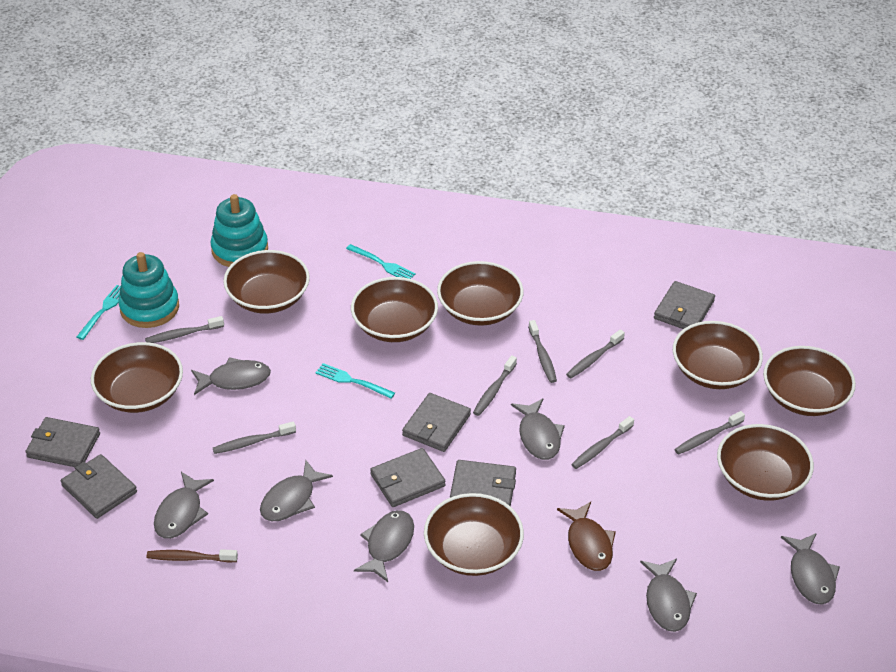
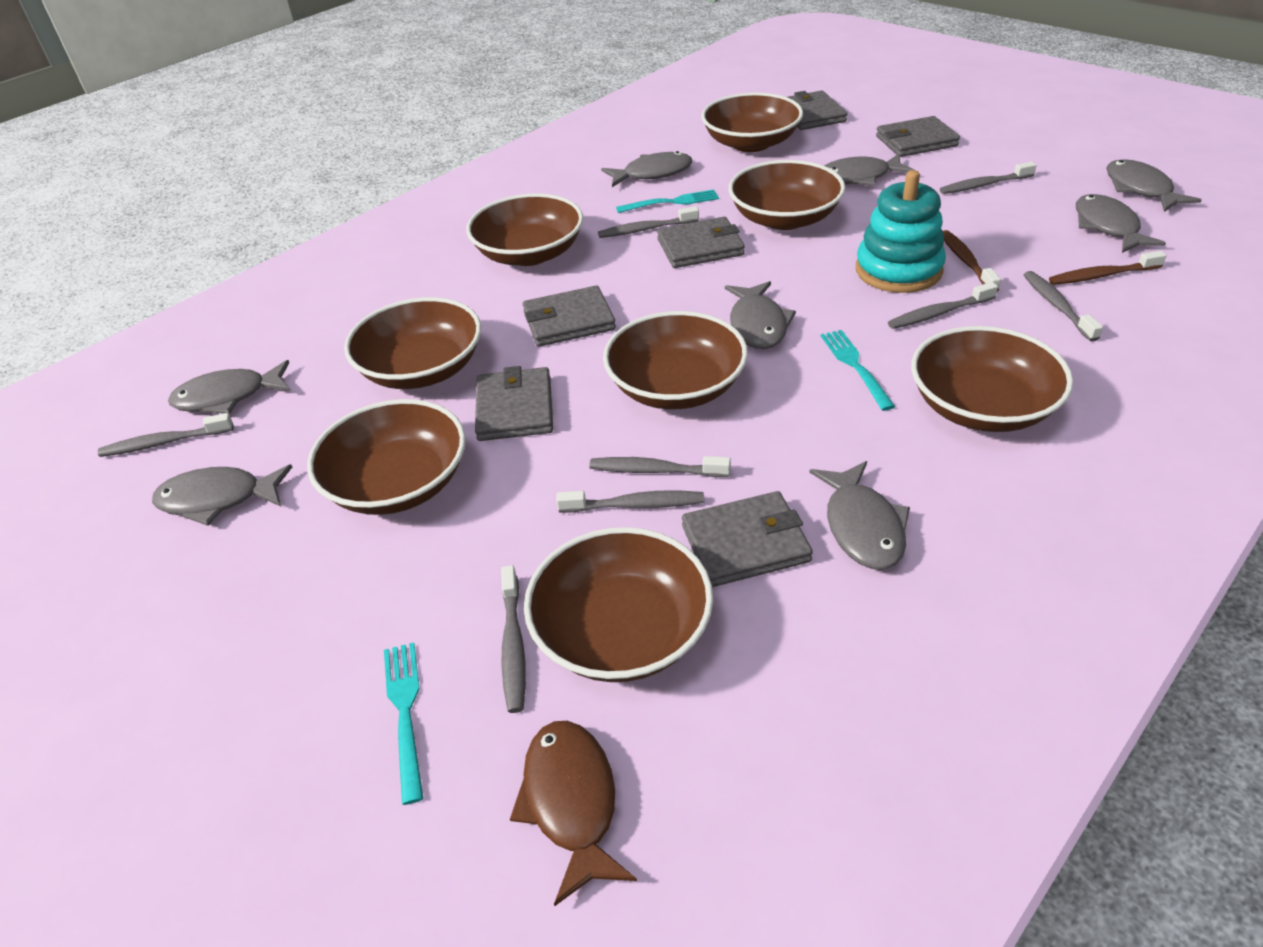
brown toothbrush: 1 -> 2
grey fish: 7 -> 8
grey toothbrush: 7 -> 8
turquoise stacking toy: 2 -> 1

